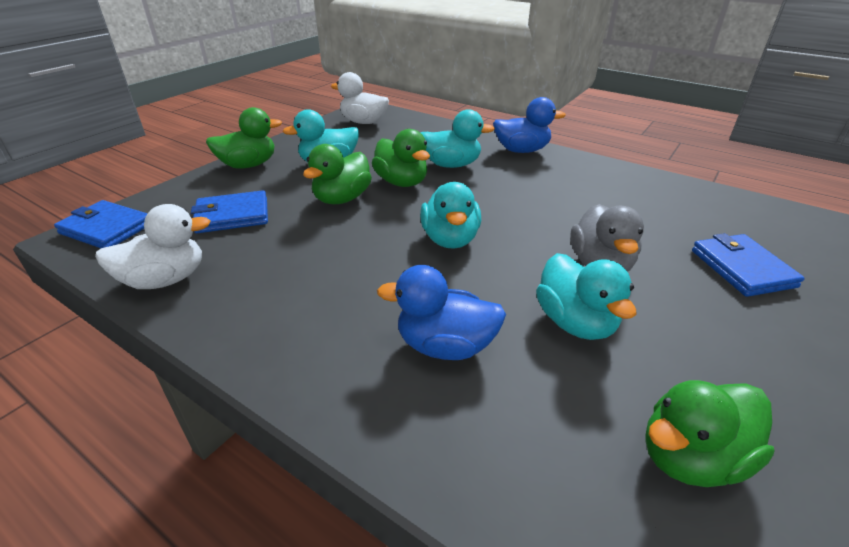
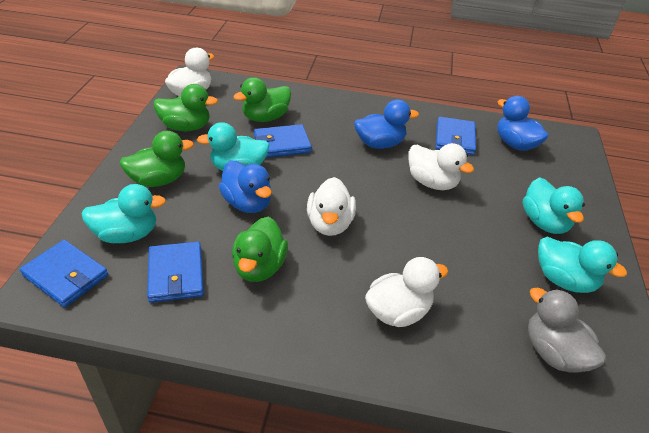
blue duck: 2 -> 3
blue wallet: 3 -> 4
white duck: 2 -> 4

